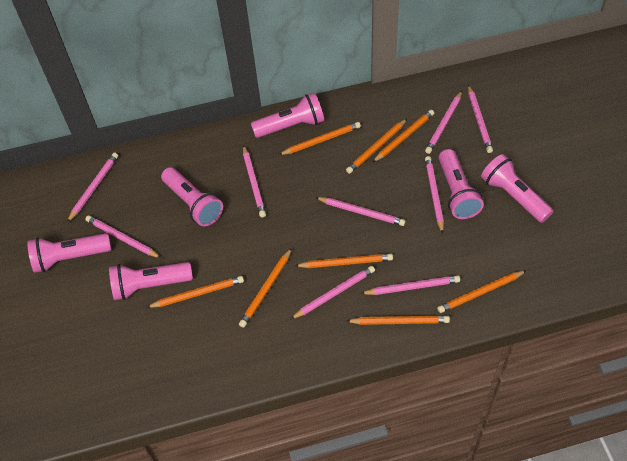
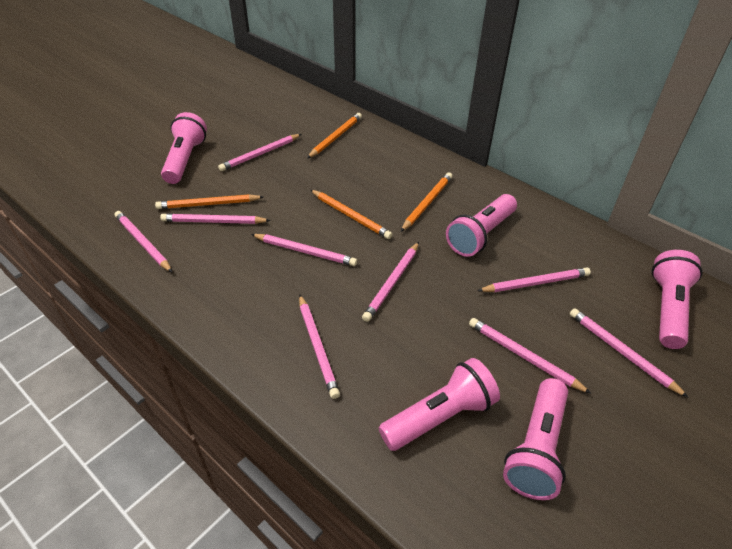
orange pencil: 8 -> 4
pink flashlight: 6 -> 5

